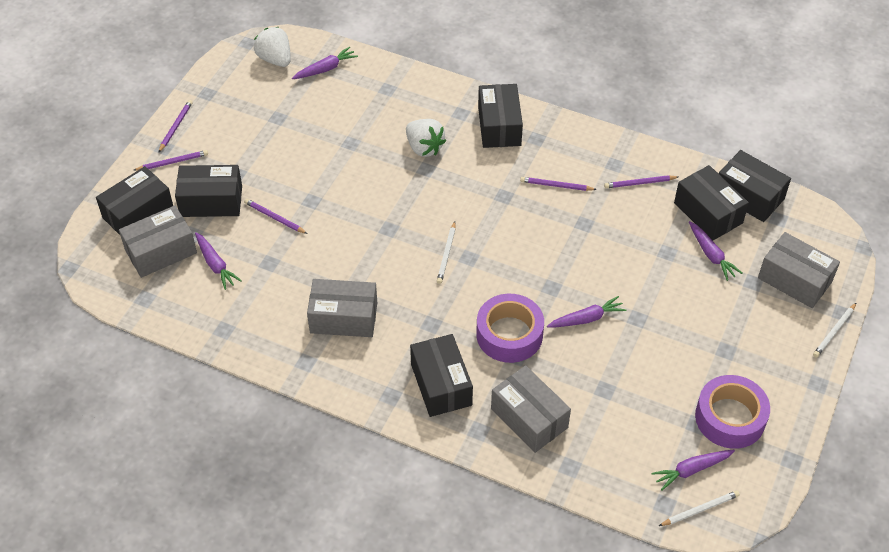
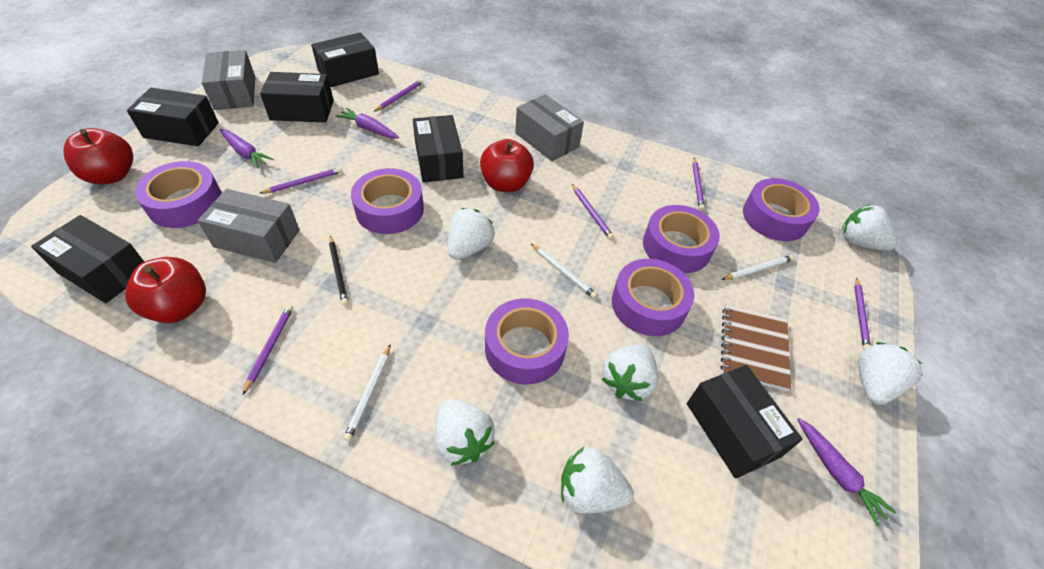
black pencil: 0 -> 1
brown notebook: 0 -> 1
grey box: 4 -> 3
purple carrot: 5 -> 3
purple pencil: 5 -> 6
purple tape: 2 -> 6
red apple: 0 -> 3
white strawberry: 2 -> 6

